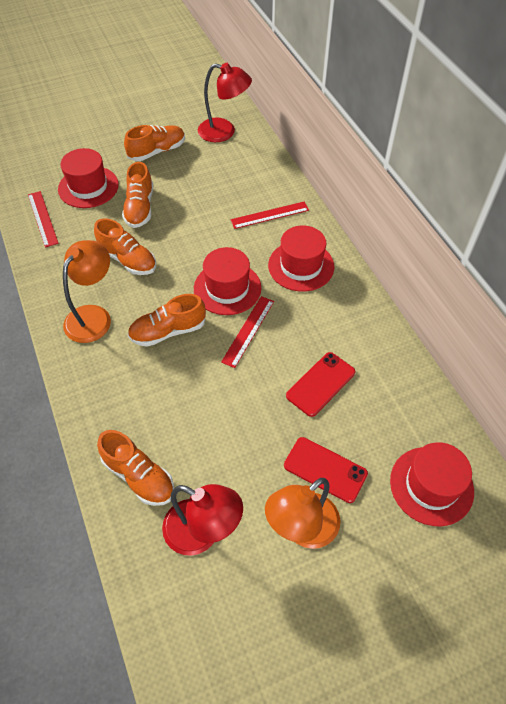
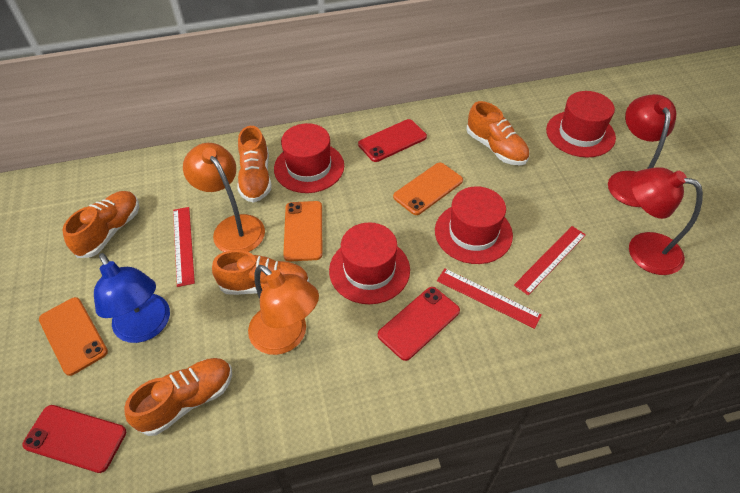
blue lamp: 0 -> 1
orange phone: 0 -> 3
red phone: 2 -> 3

